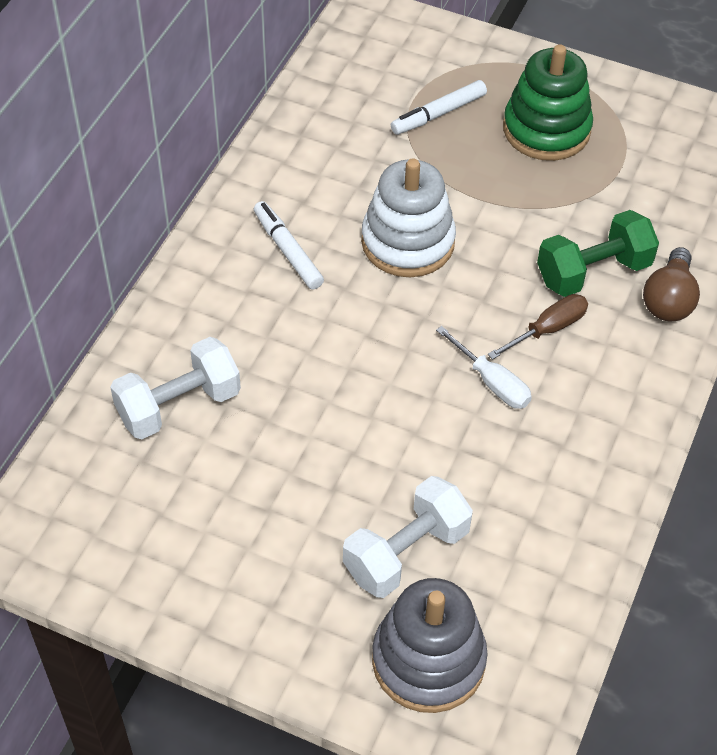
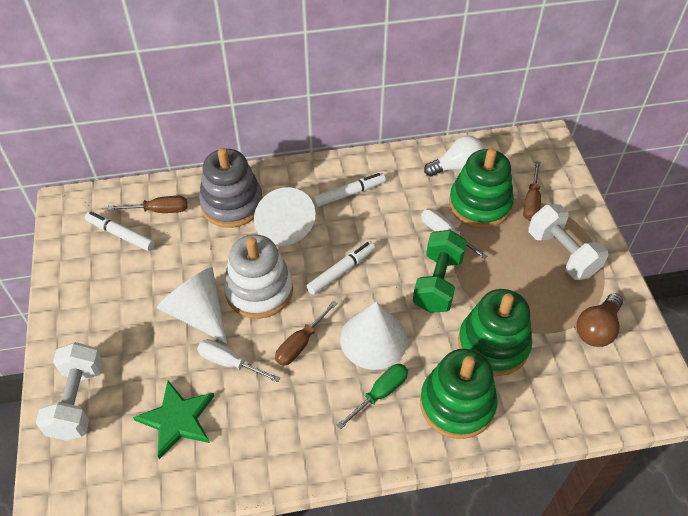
brown screwdriver: 1 -> 3
green screwdriver: 0 -> 1
green stacking toy: 1 -> 3
green star: 0 -> 1
white cone: 0 -> 3
white light bulb: 0 -> 1
white marker: 2 -> 3
white screwdriver: 1 -> 2

